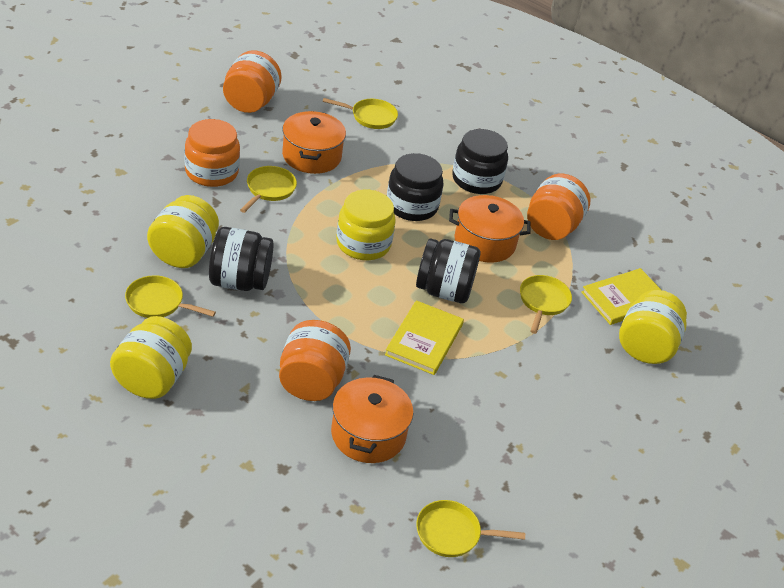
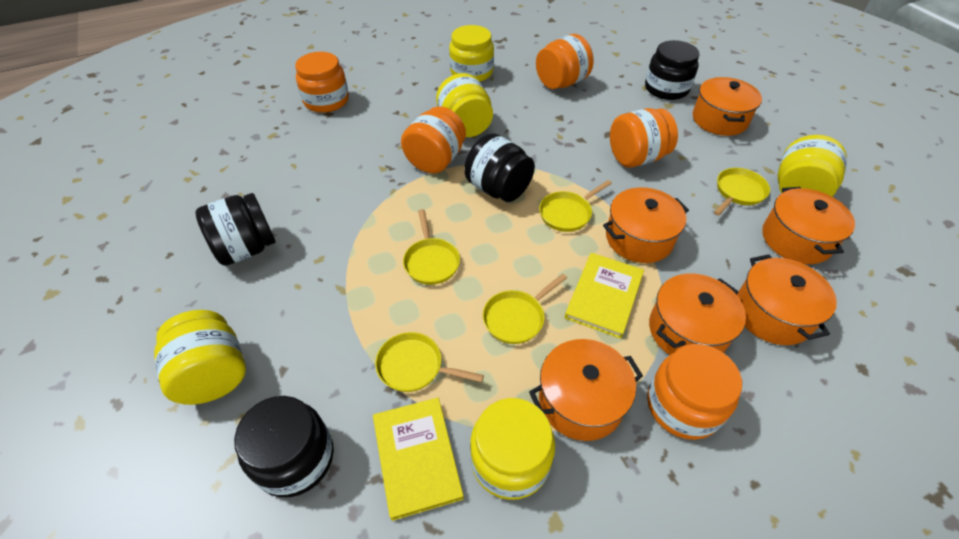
orange jar: 4 -> 5
orange pot: 3 -> 6
yellow jar: 4 -> 5

